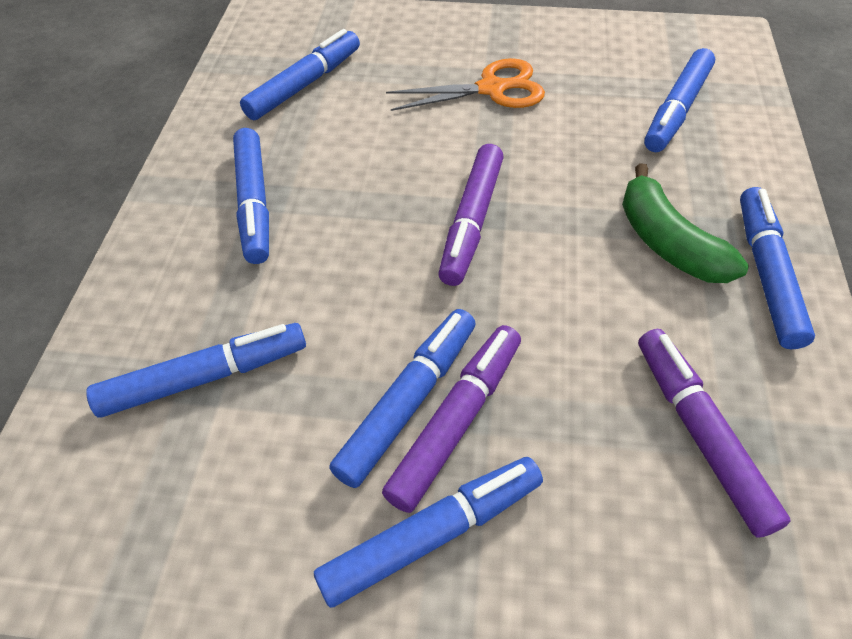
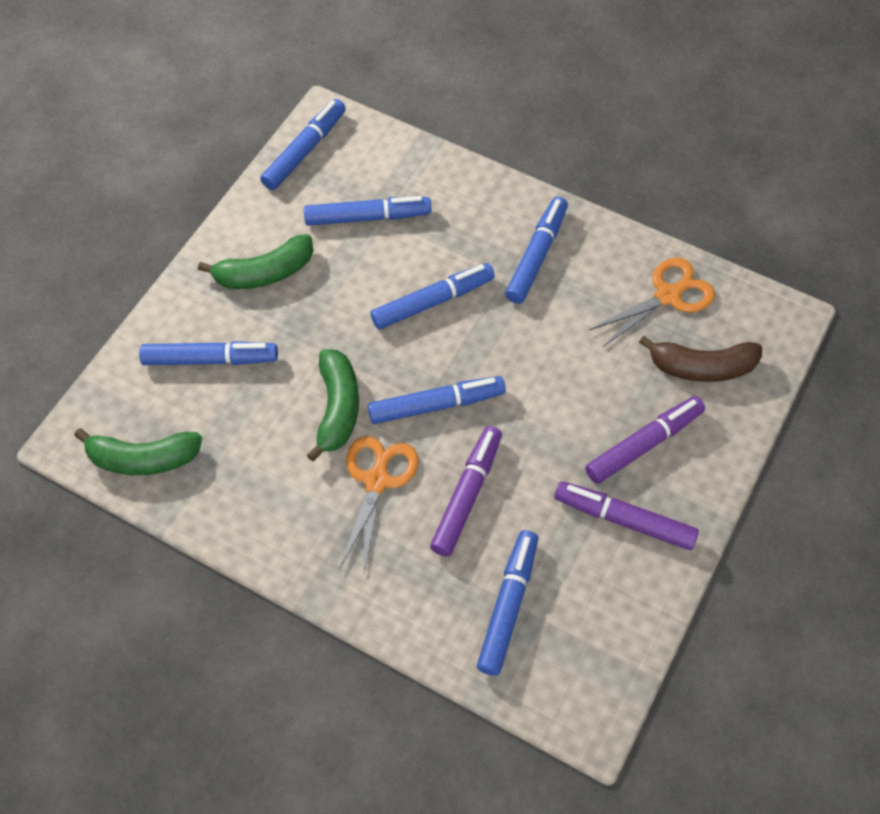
brown banana: 0 -> 1
green banana: 1 -> 3
orange scissors: 1 -> 2

